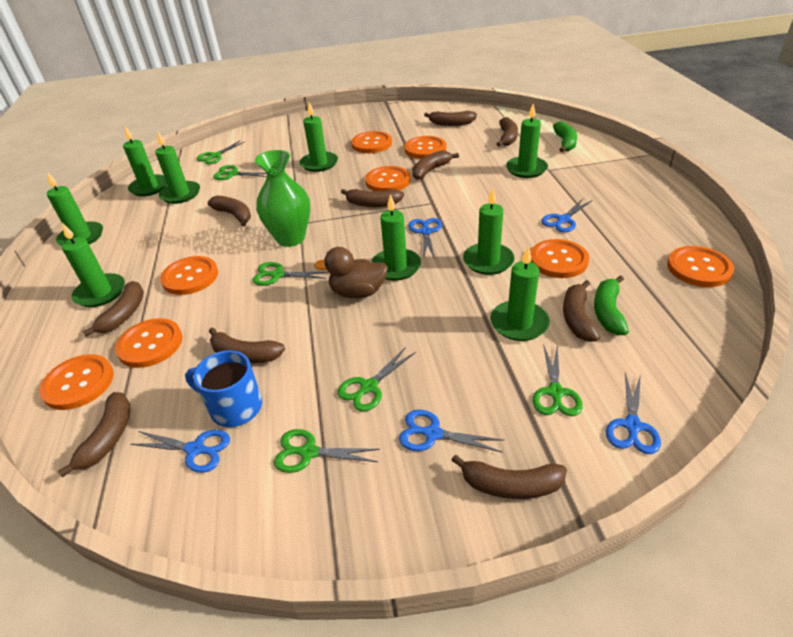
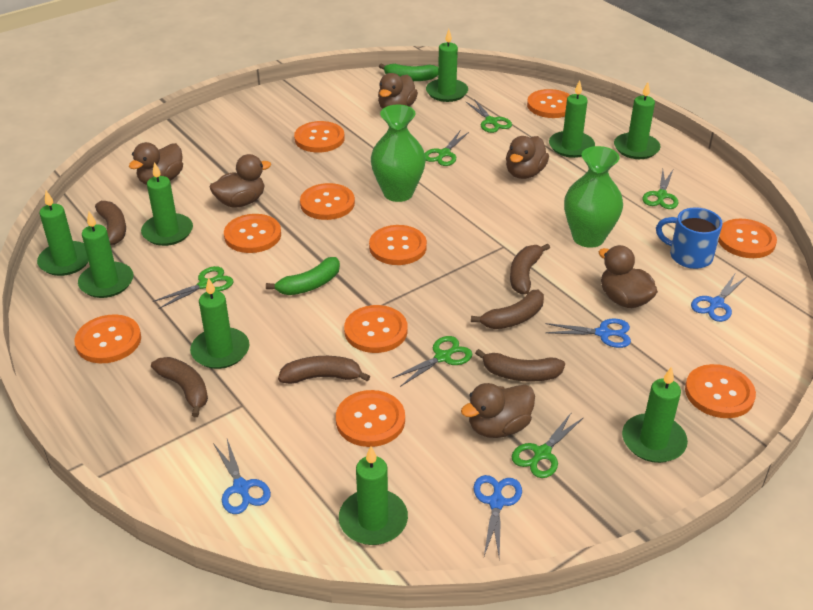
blue scissors: 5 -> 4
brown banana: 10 -> 6
brown duck: 1 -> 6
green vase: 1 -> 2
orange button: 8 -> 10

